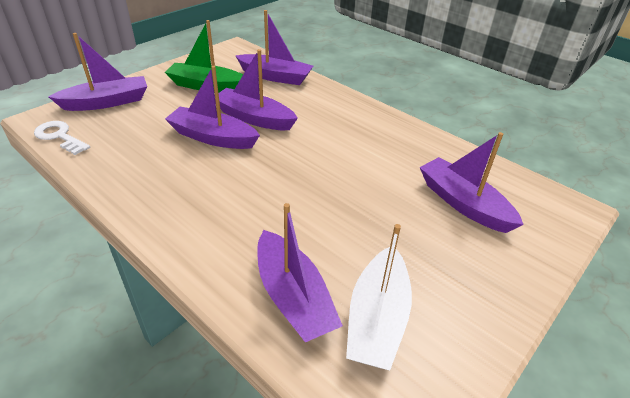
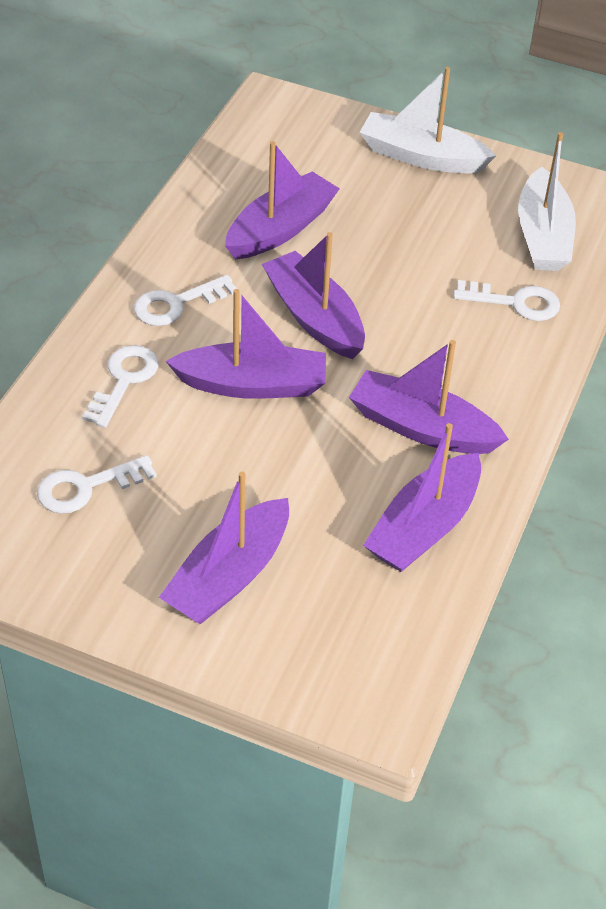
green boat: 1 -> 0
white boat: 1 -> 2
white key: 1 -> 4

